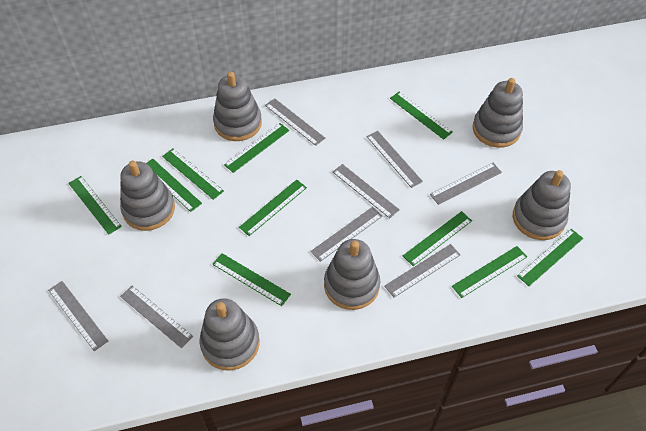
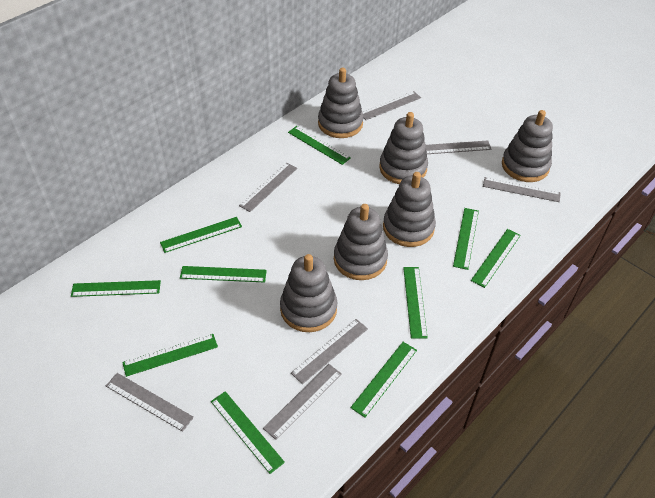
grey ruler: 8 -> 7

